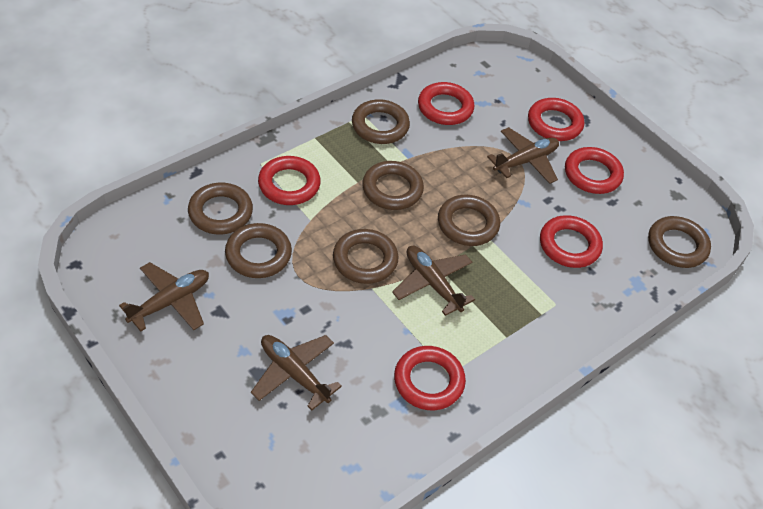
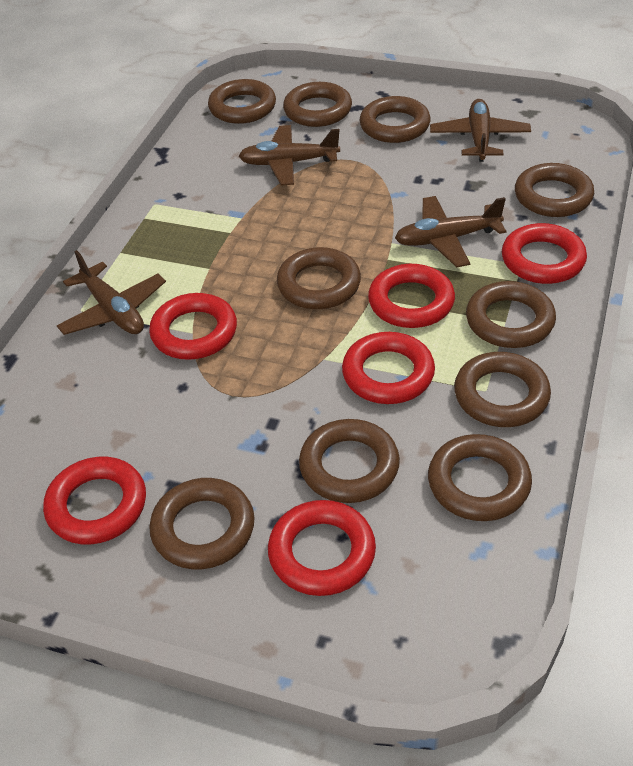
brown ring: 7 -> 10

